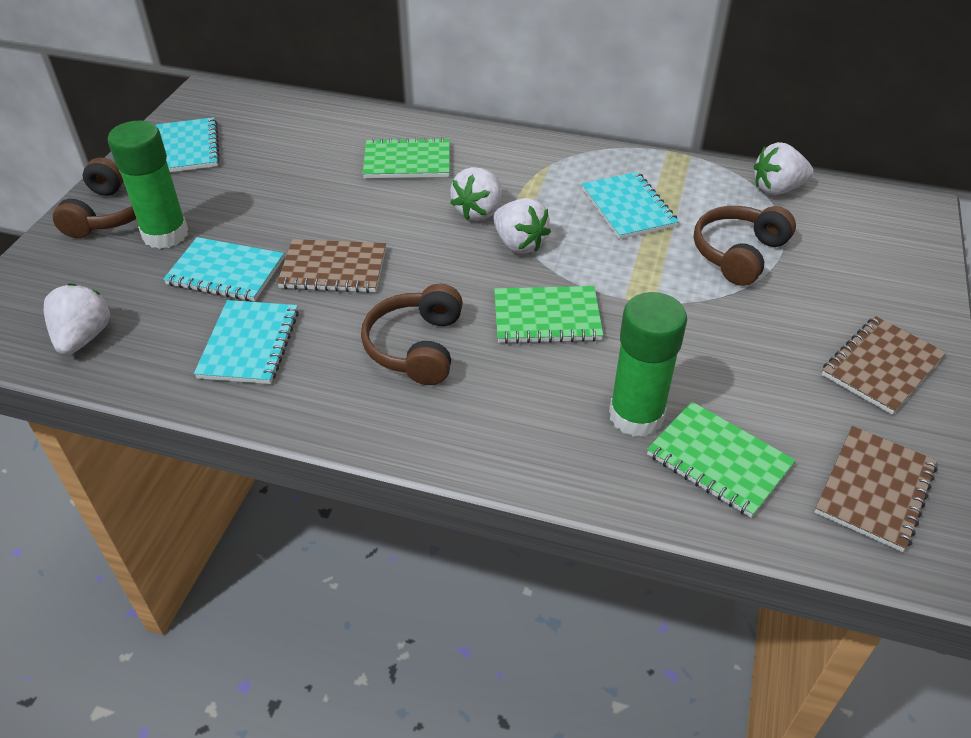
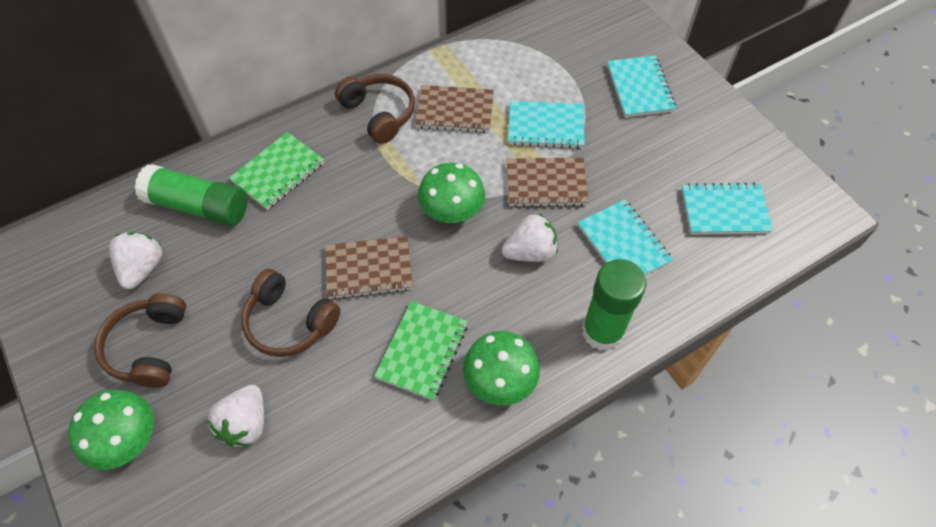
green mushroom: 0 -> 3
green notebook: 3 -> 2
white strawberry: 4 -> 3

